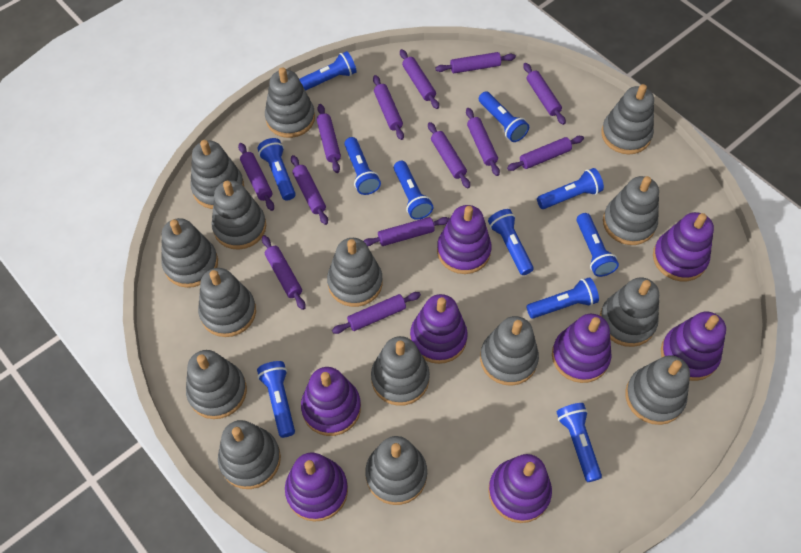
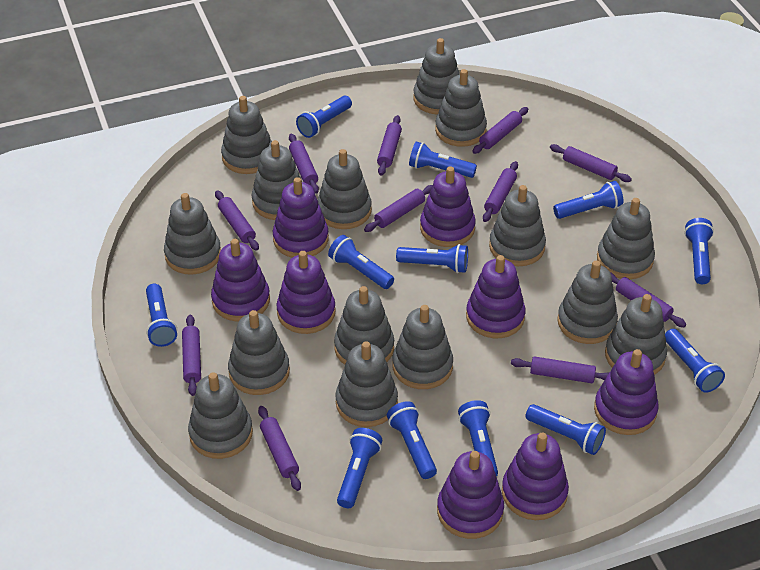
blue flashlight: 11 -> 12
purple rolling pin: 13 -> 11

